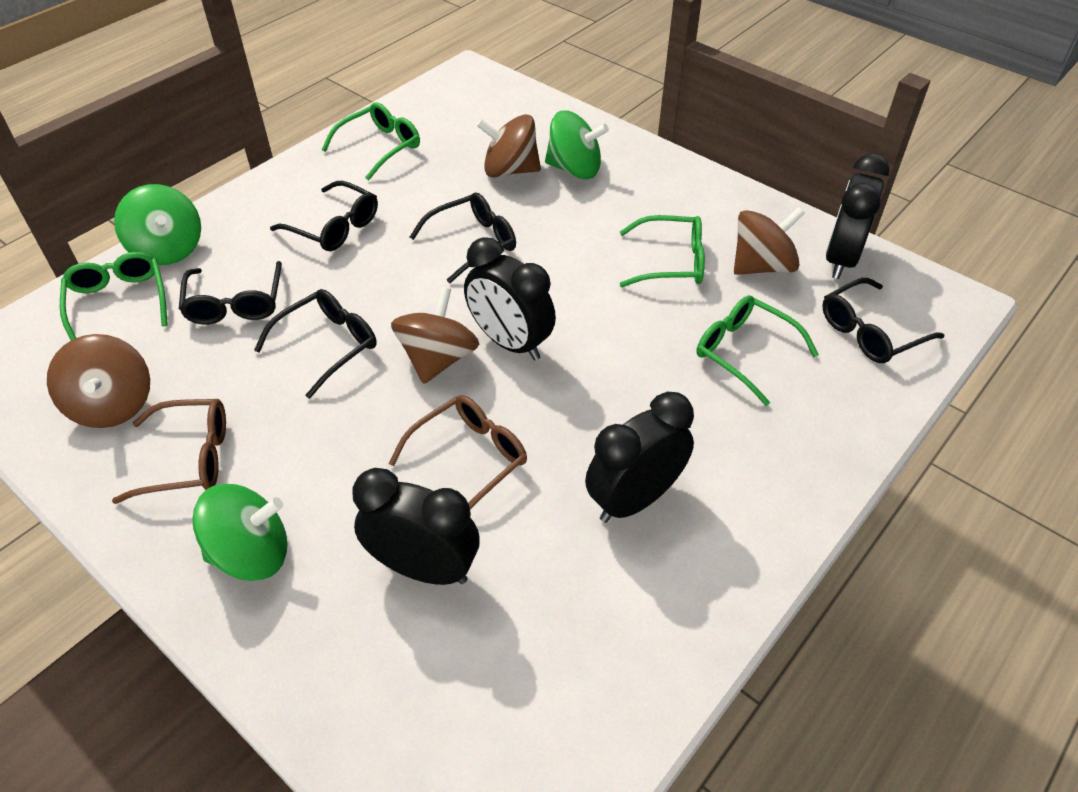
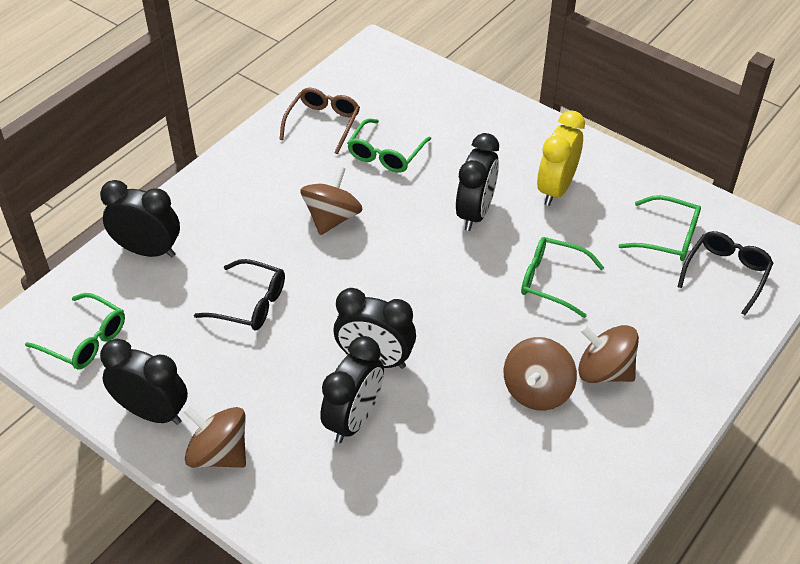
black clock: 4 -> 5
black glasses: 5 -> 2
brown glasses: 2 -> 1
green spinning top: 3 -> 0
yellow clock: 0 -> 1

